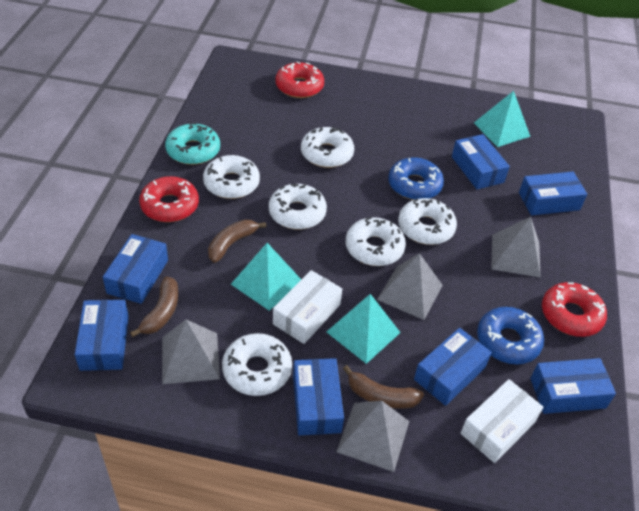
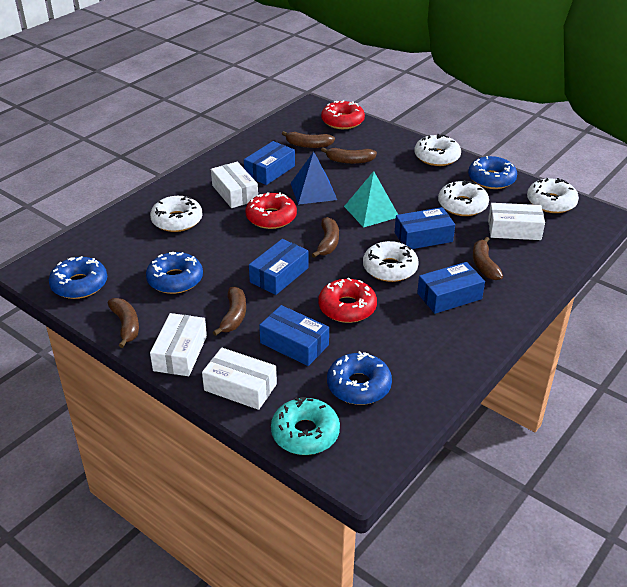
blue box: 7 -> 5
blue donut: 2 -> 4
blue pyramid: 0 -> 1
brown banana: 3 -> 6
grey pyramid: 4 -> 0
turquoise pyramid: 3 -> 1
white box: 2 -> 4
white donut: 6 -> 5

